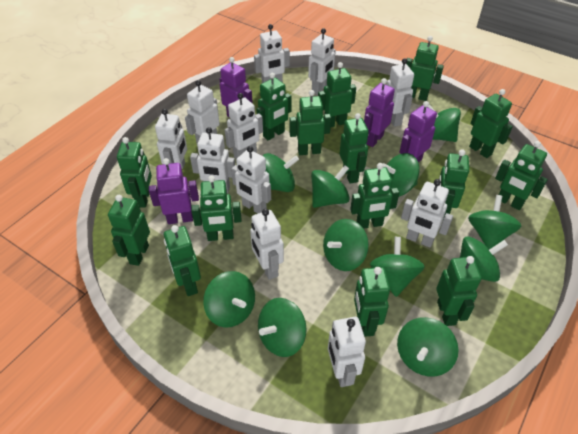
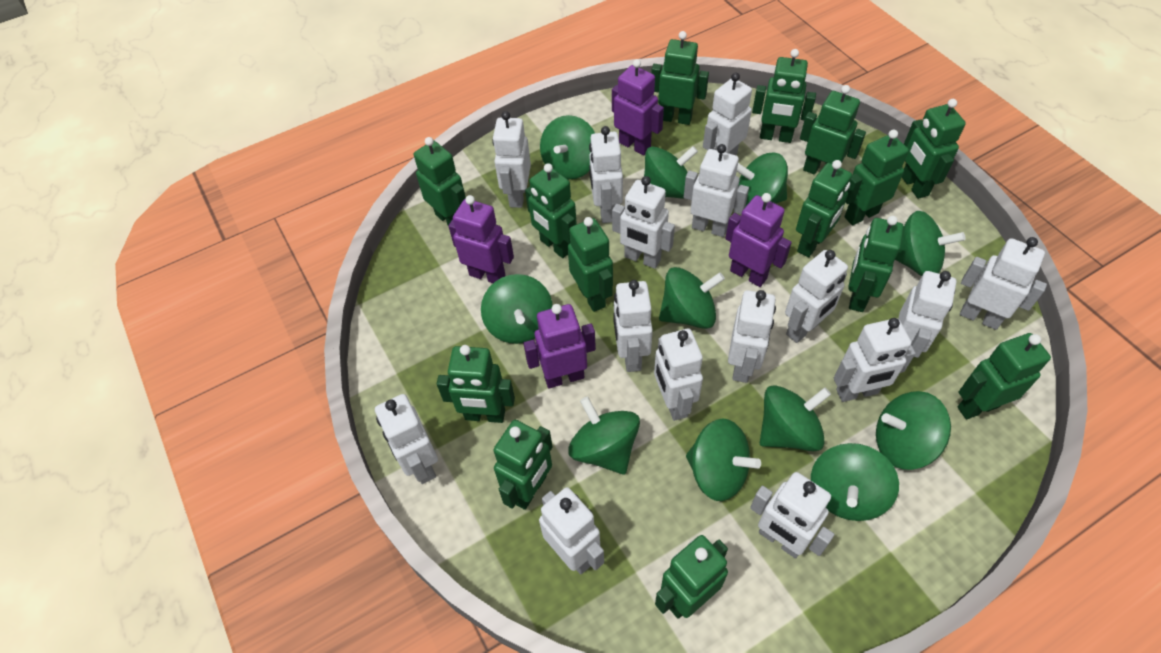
green robot: 15 -> 14
white robot: 11 -> 15

